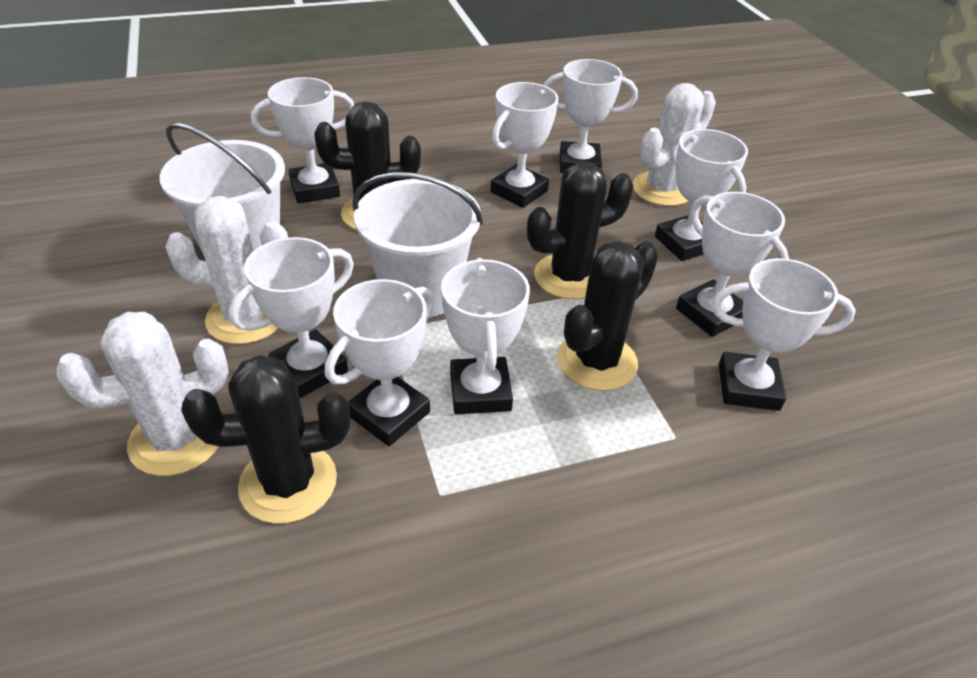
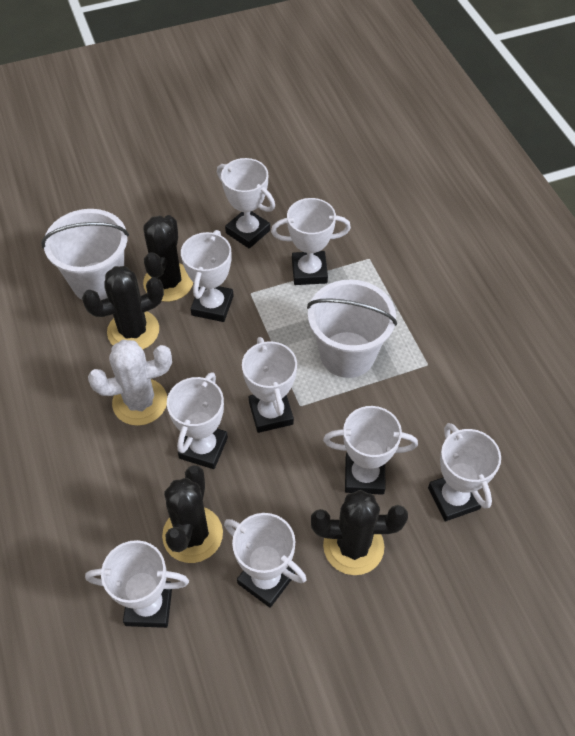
white cactus: 3 -> 1

